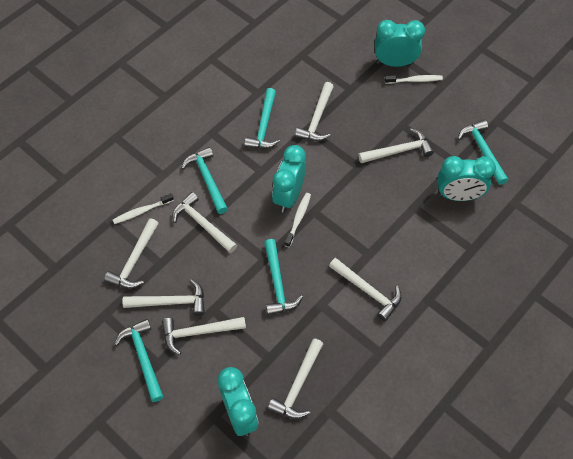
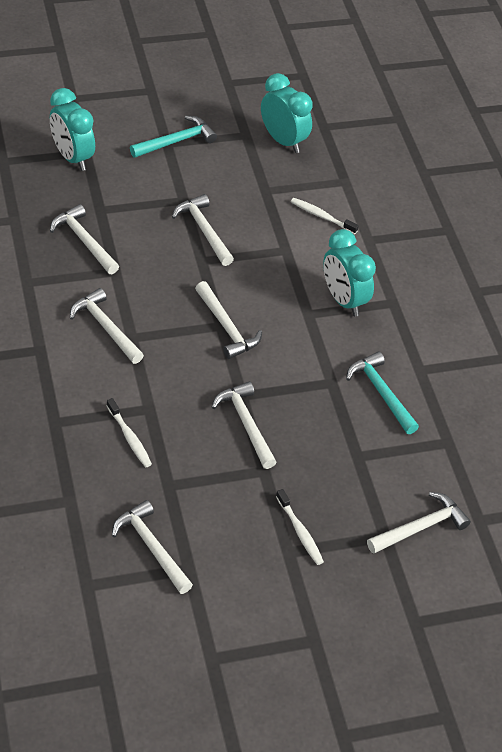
turquoise clock: 4 -> 3
turquoise hammer: 5 -> 2
white hammer: 8 -> 7

